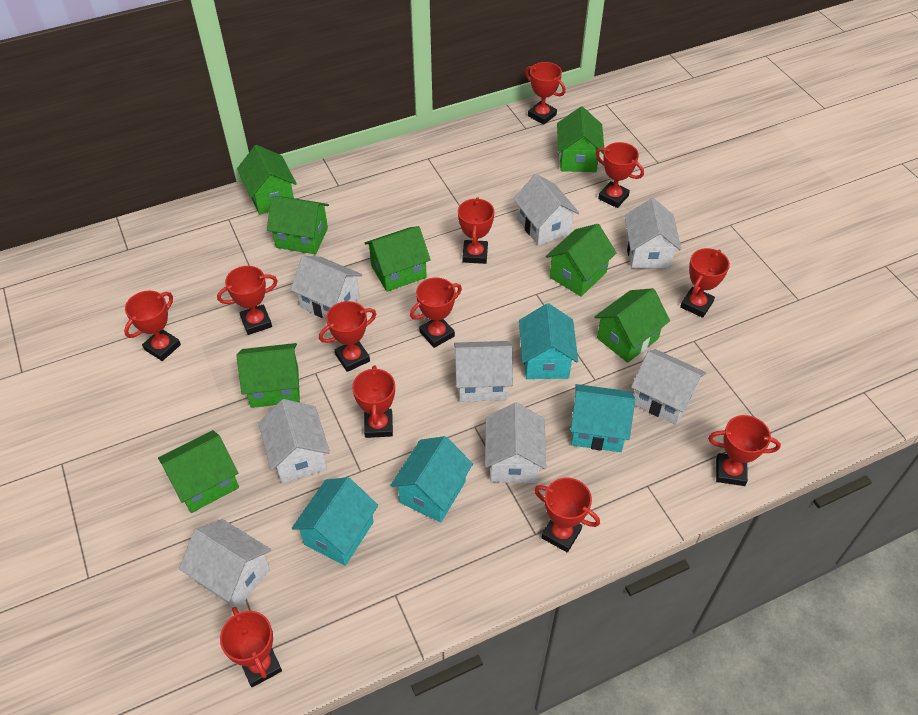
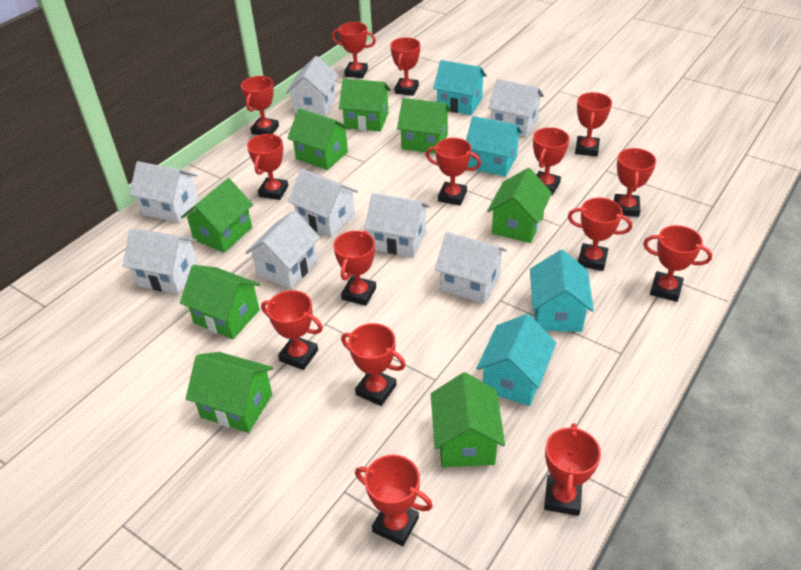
red trophy: 12 -> 15

